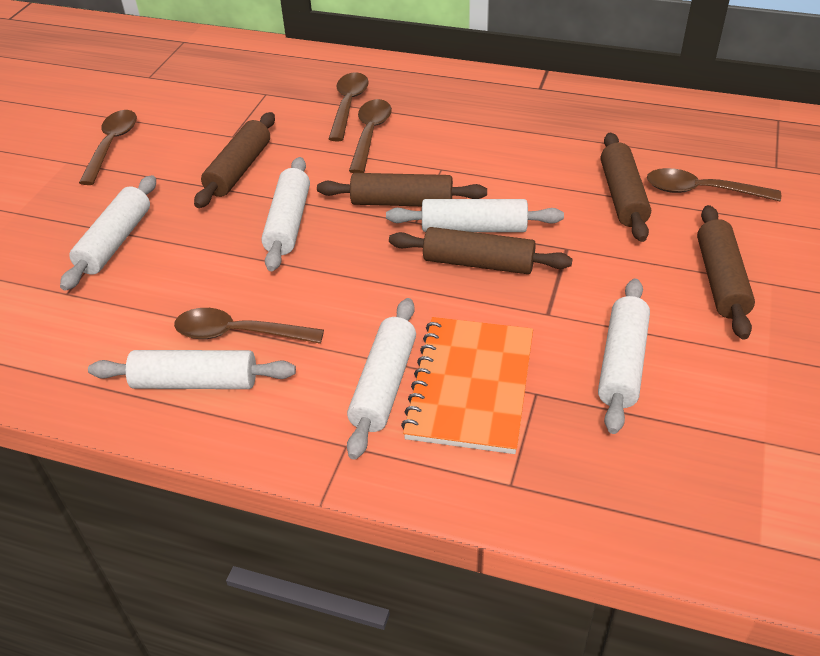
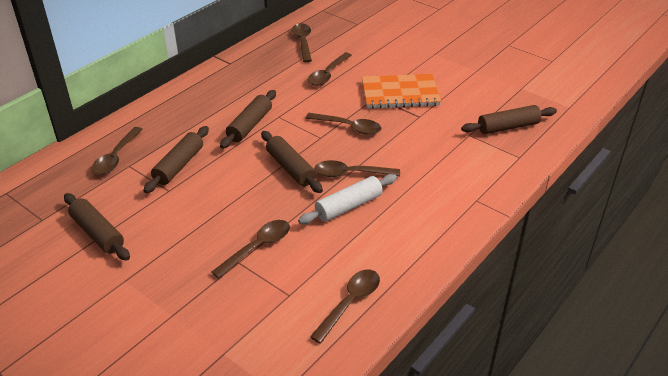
brown spoon: 5 -> 7
white rolling pin: 6 -> 1

